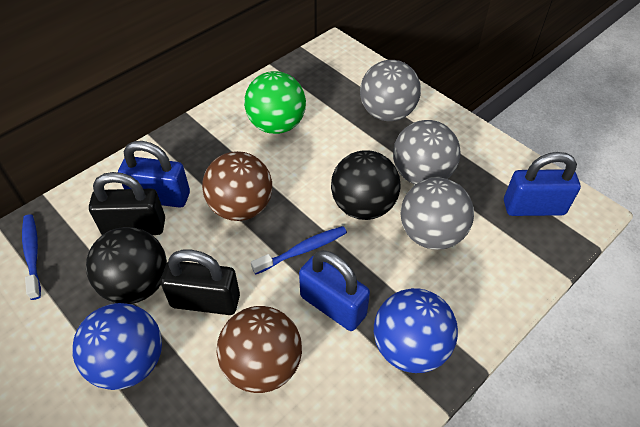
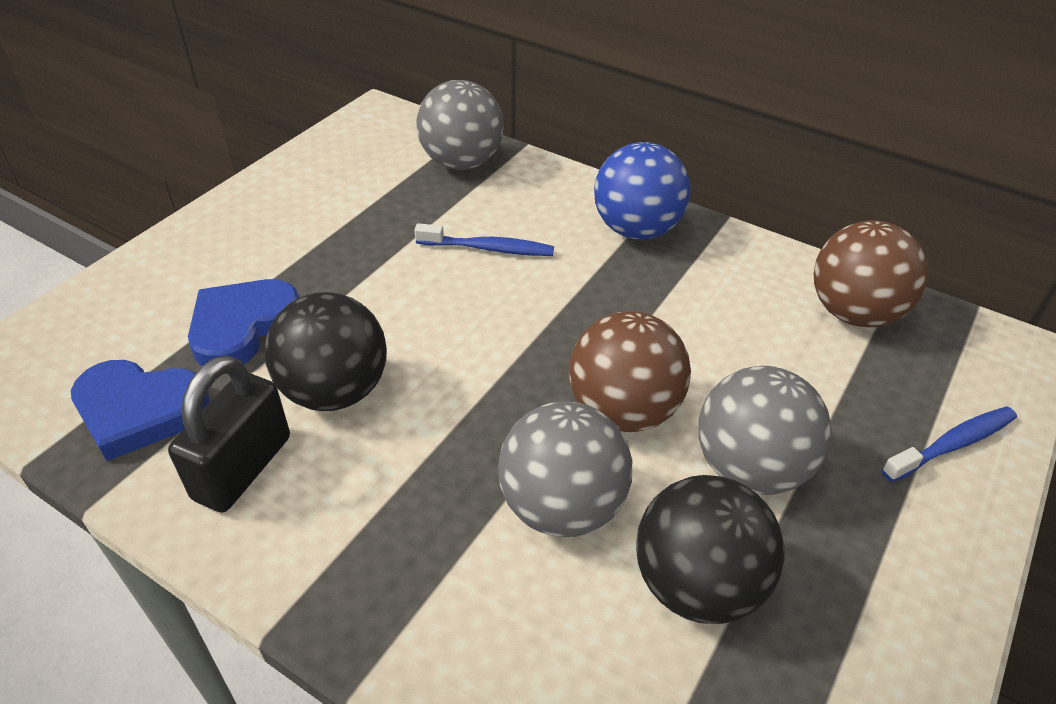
black padlock: 2 -> 1
blue ball: 2 -> 1
blue heart: 0 -> 2
blue padlock: 3 -> 0
green ball: 1 -> 0

